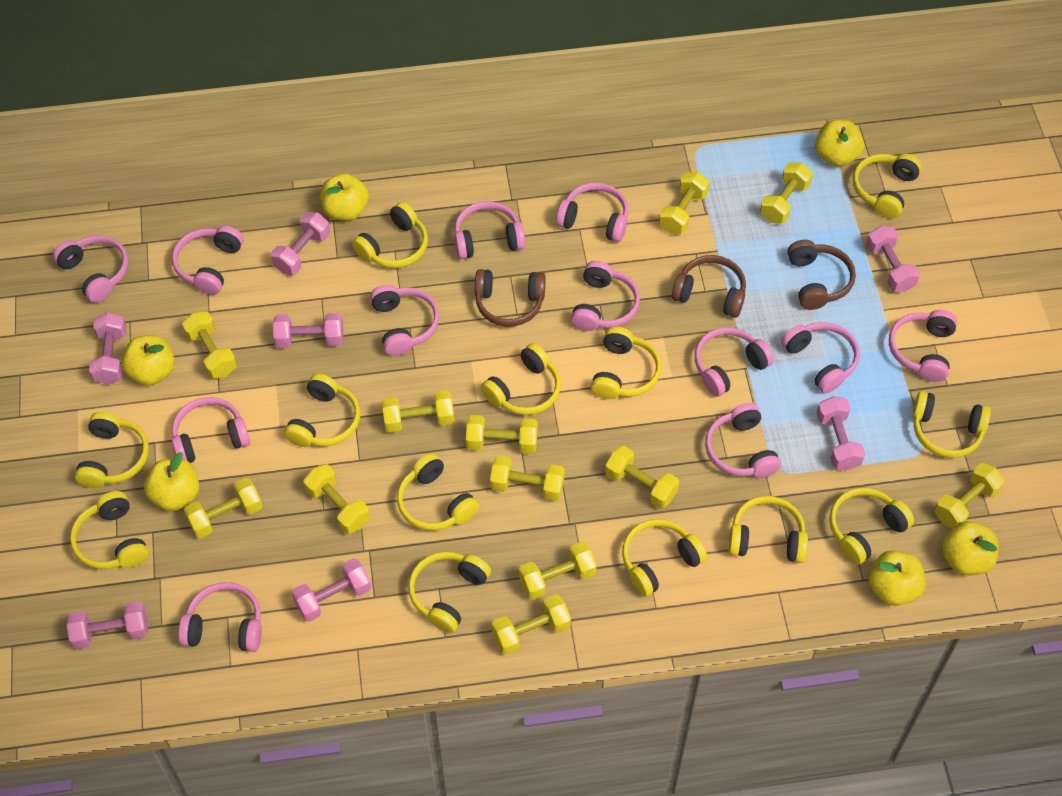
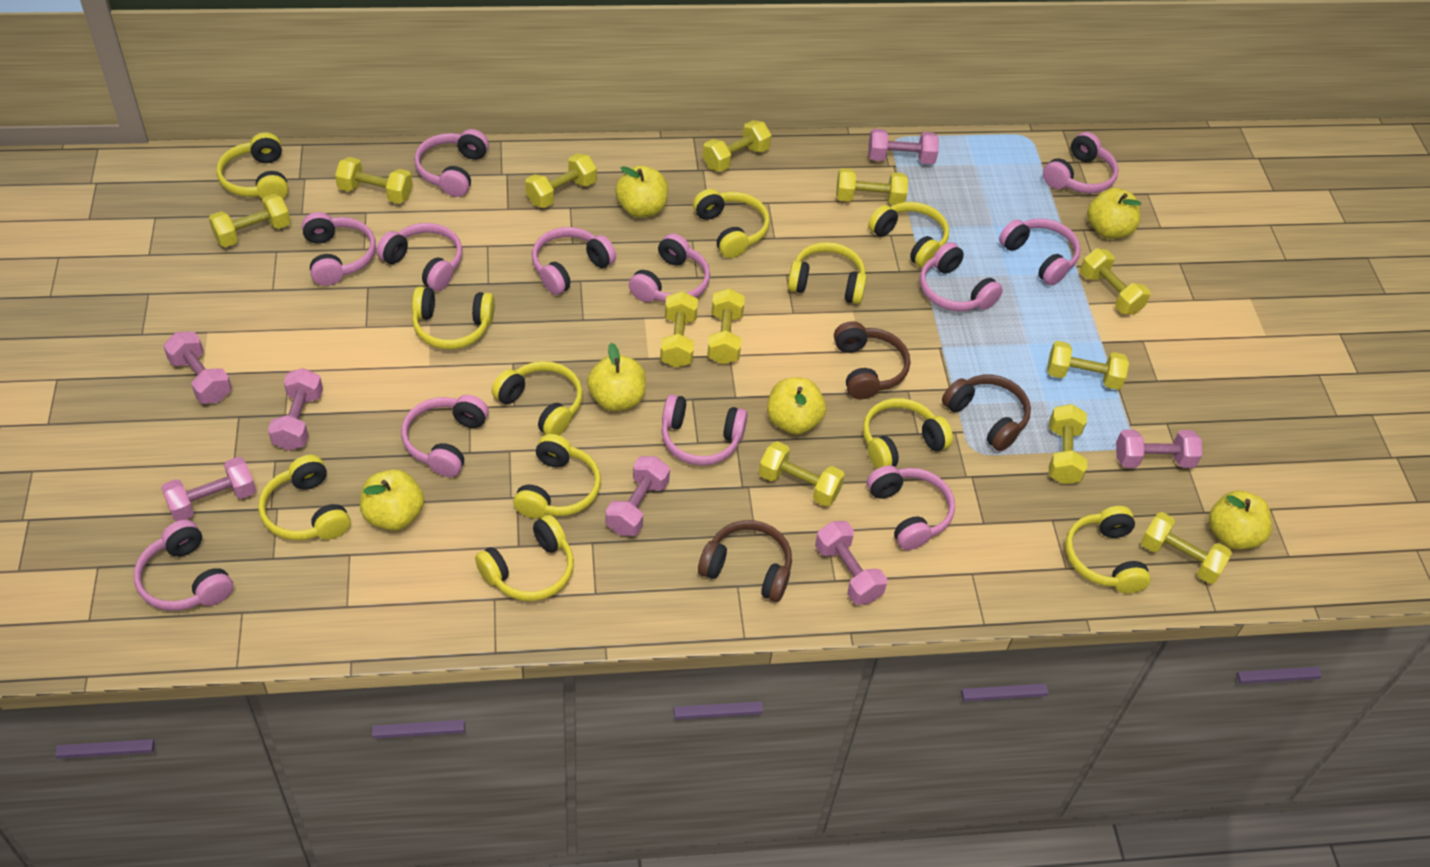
yellow headphones: 13 -> 11

